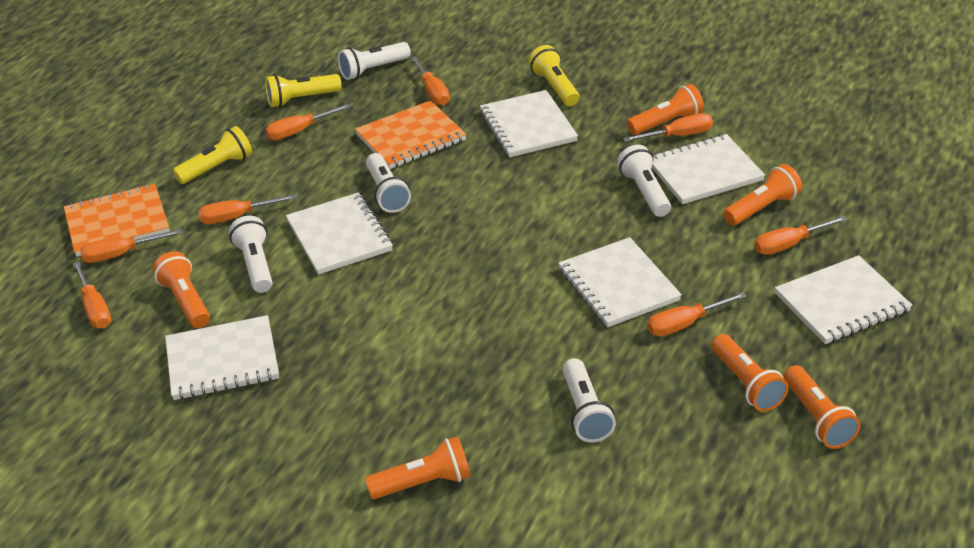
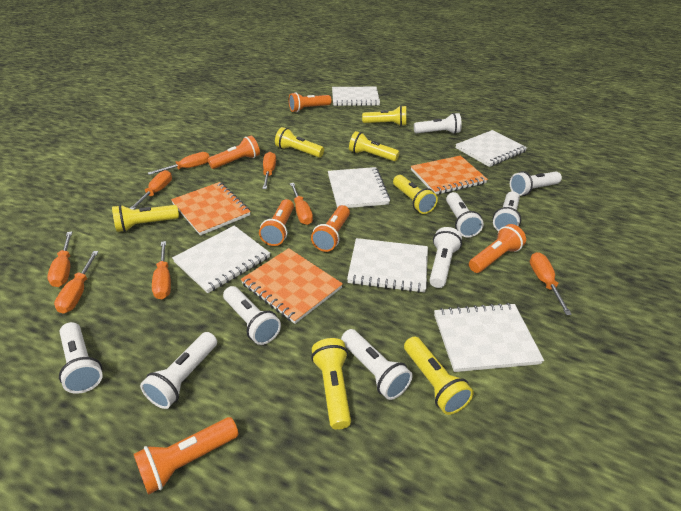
orange notebook: 2 -> 3
white flashlight: 5 -> 9
yellow flashlight: 3 -> 7

